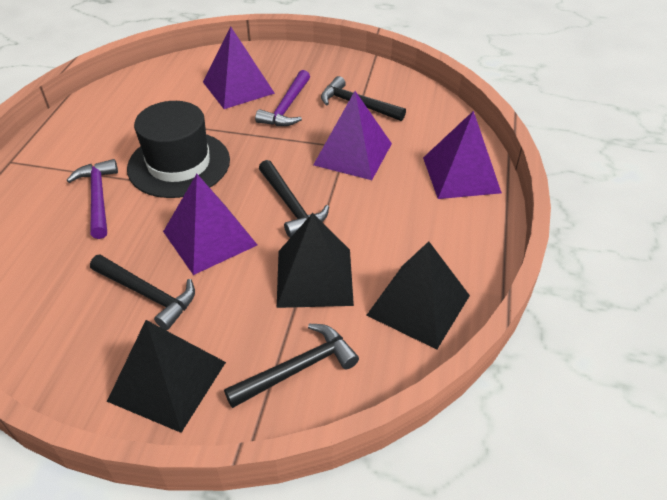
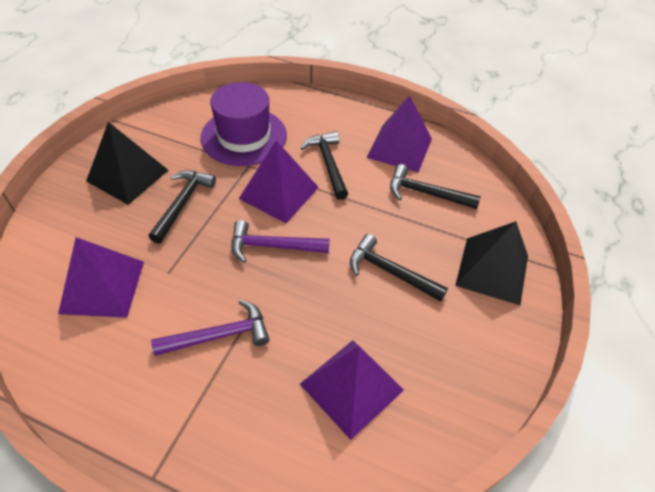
black hat: 1 -> 0
black pyramid: 3 -> 2
purple hat: 0 -> 1

